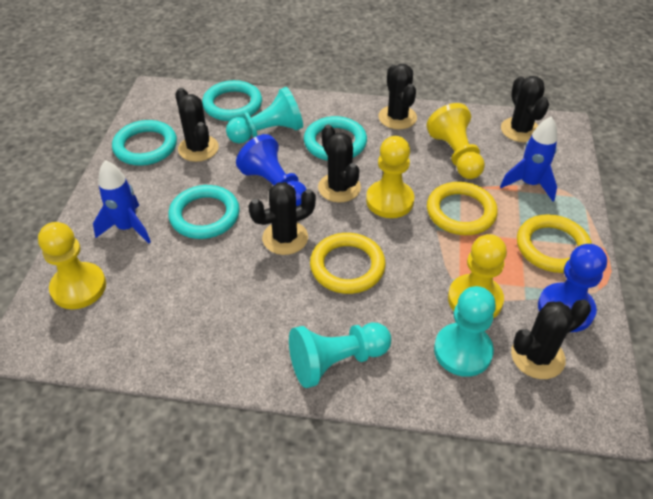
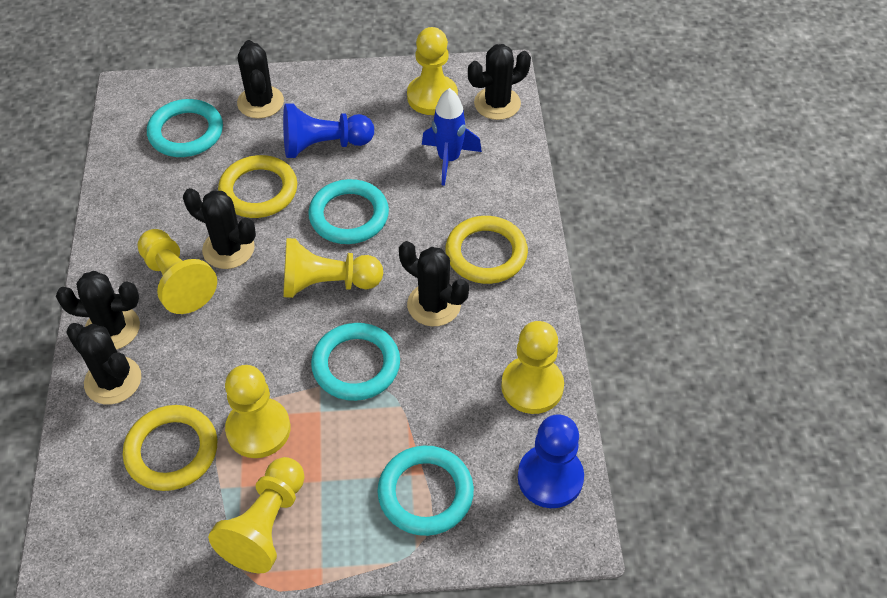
blue rocket: 2 -> 1
turquoise pawn: 3 -> 0
yellow pawn: 4 -> 6

